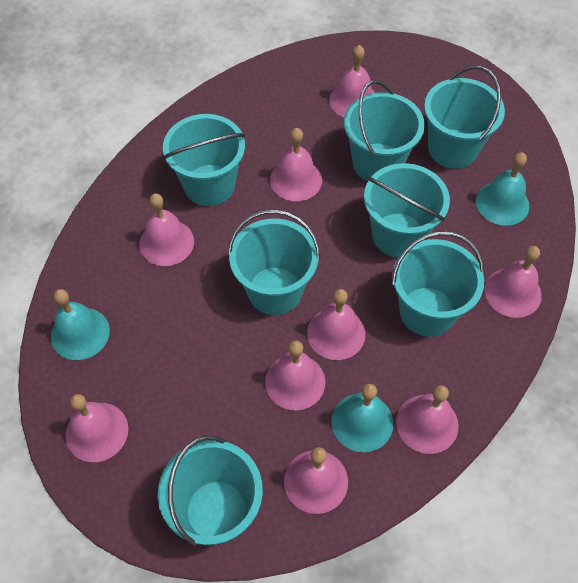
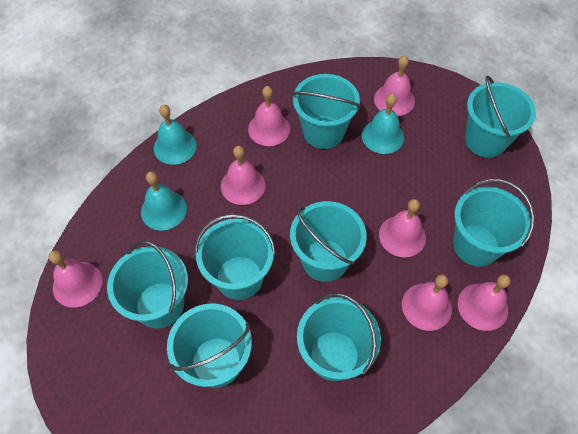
pink bell: 9 -> 7
turquoise bucket: 7 -> 8

